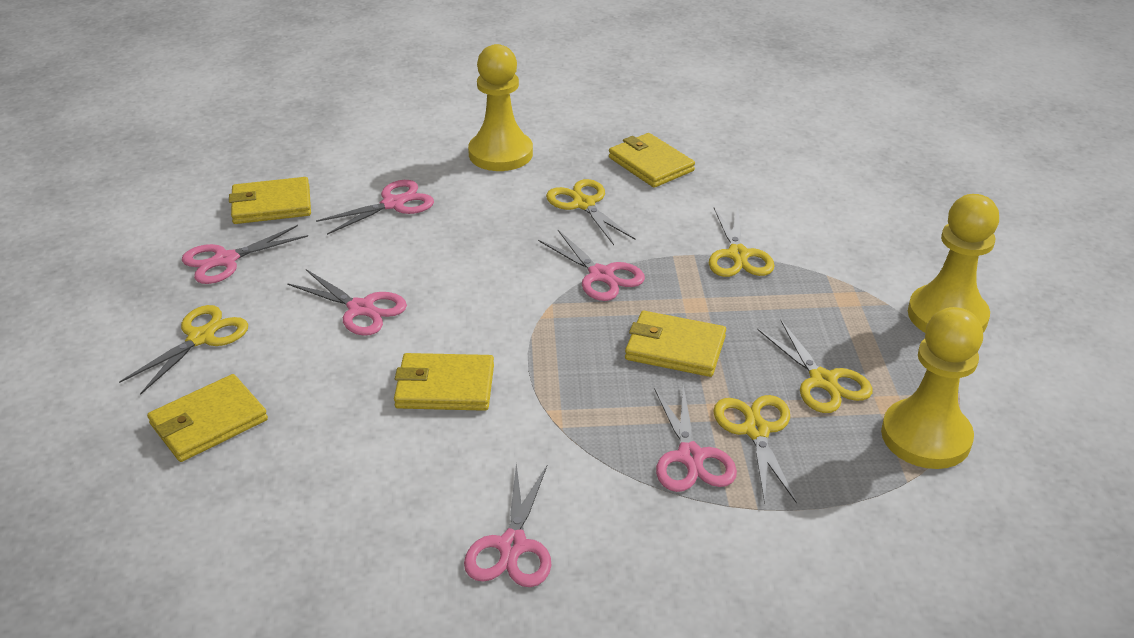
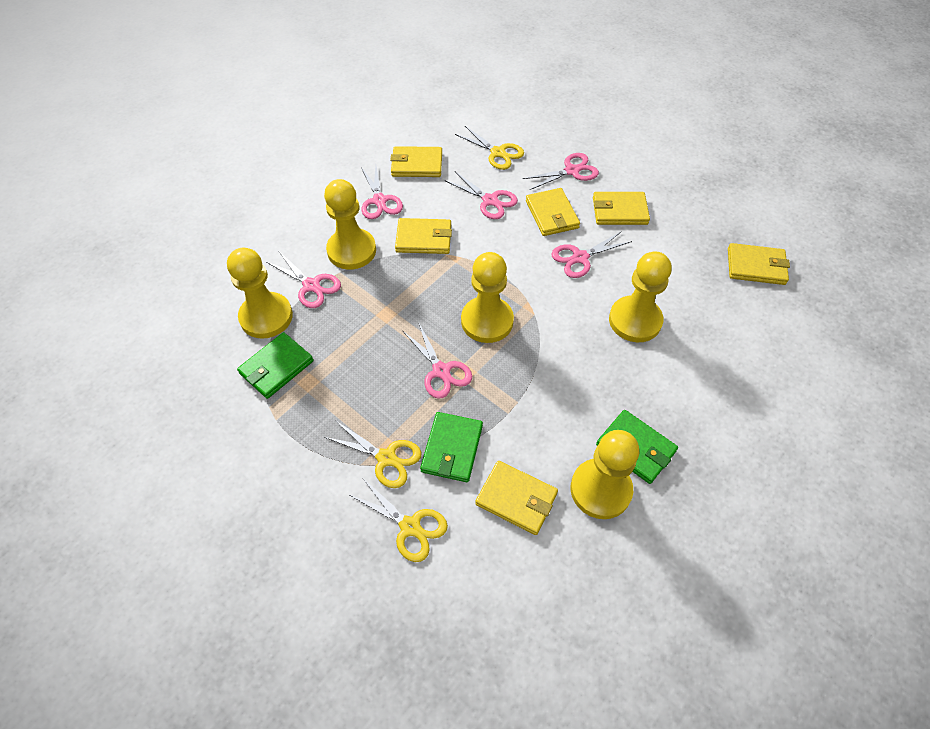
green wallet: 0 -> 3
yellow pawn: 3 -> 5
yellow scissors: 5 -> 3
yellow wallet: 5 -> 6

